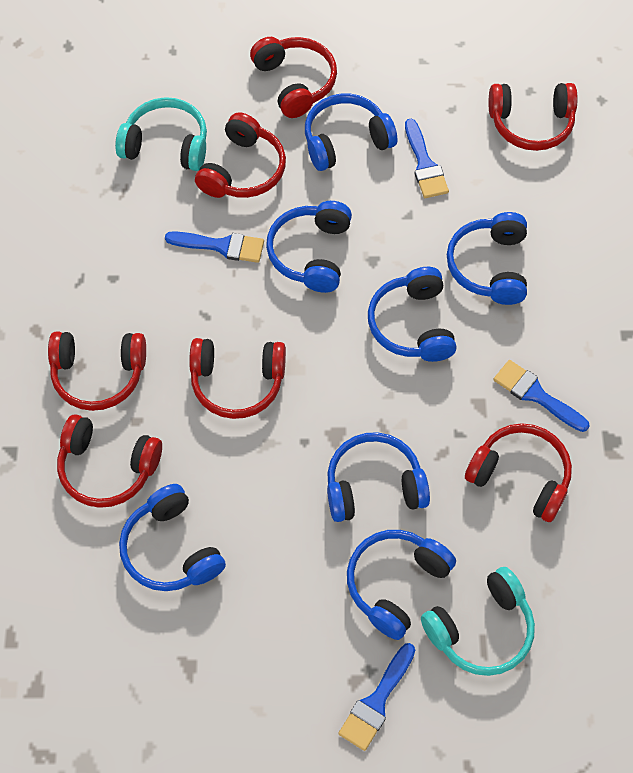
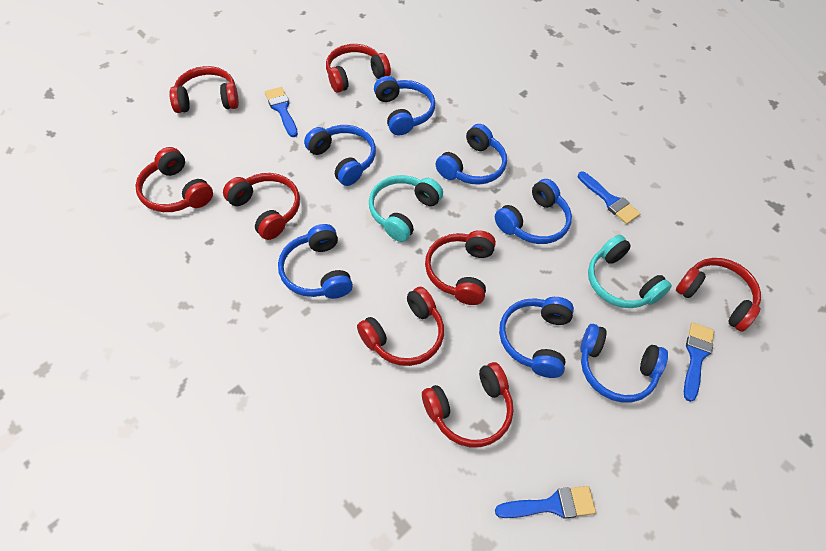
red headphones: 7 -> 8

